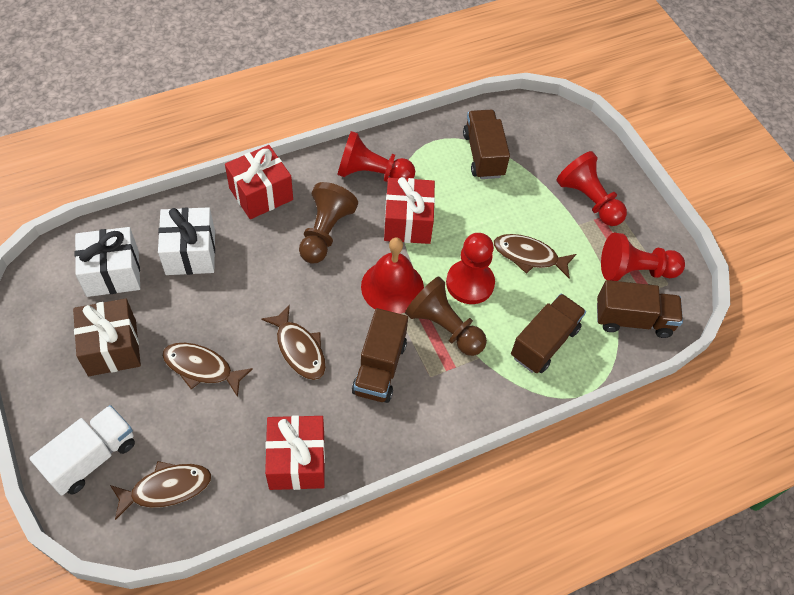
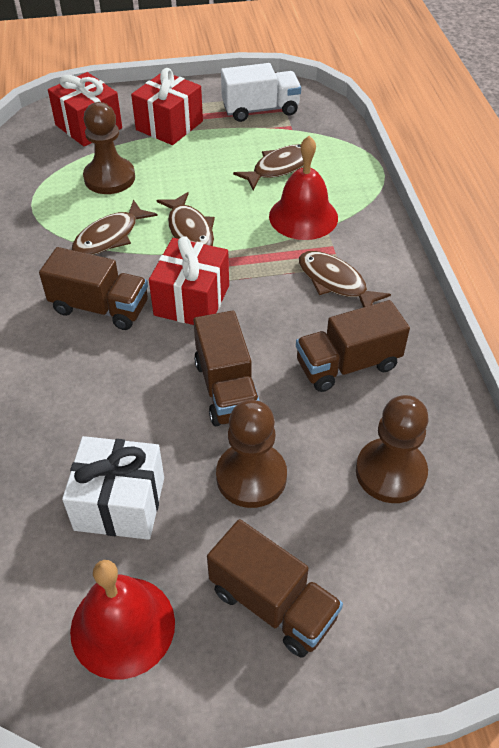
brown gift: 1 -> 0
brown pawn: 2 -> 3
red bell: 1 -> 2
red pawn: 4 -> 0
white gift: 2 -> 1

